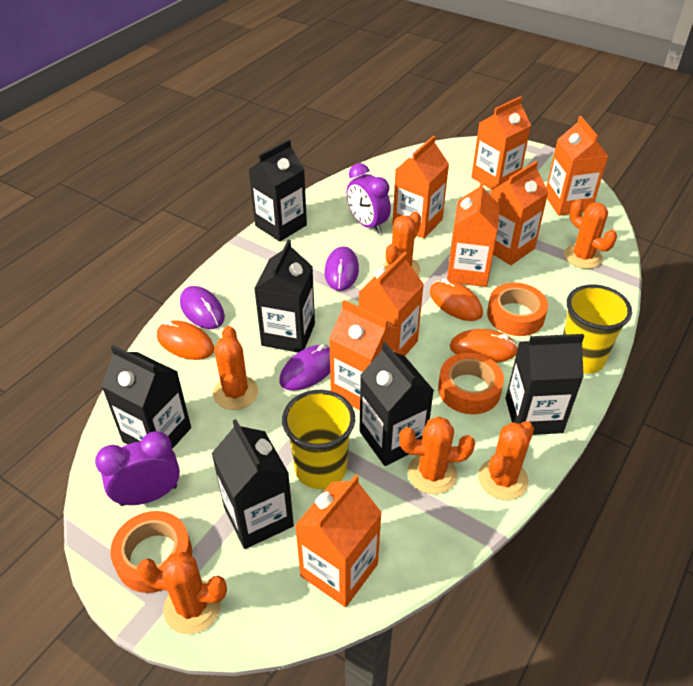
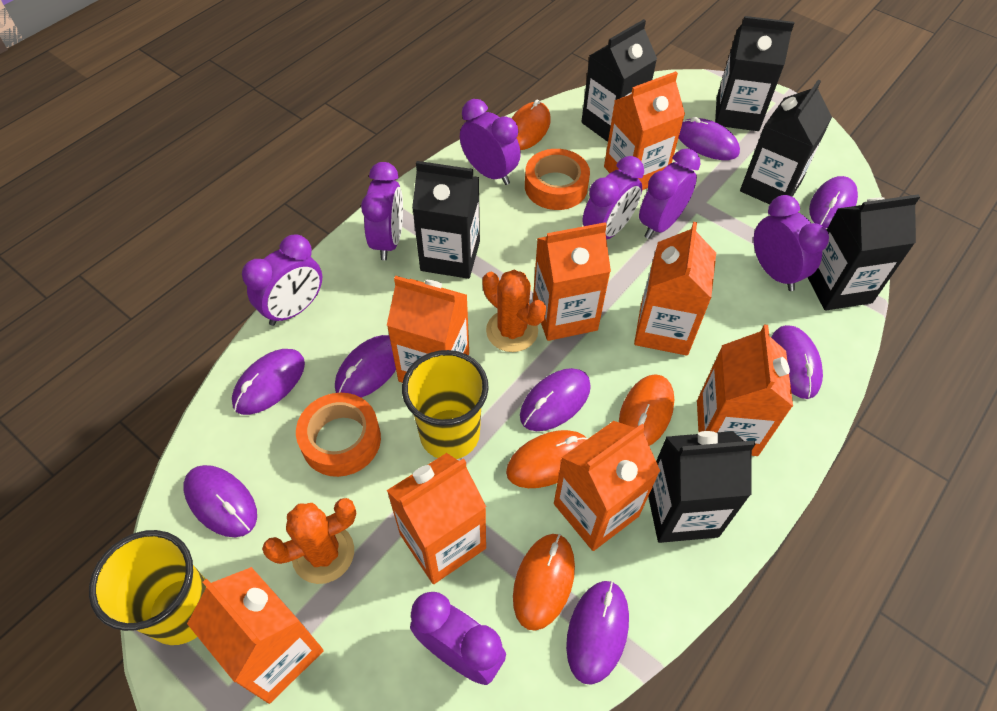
orange cactus: 6 -> 2
orange mouse: 3 -> 4
orange tape: 3 -> 2
purple clock: 2 -> 7
purple mouse: 3 -> 8

